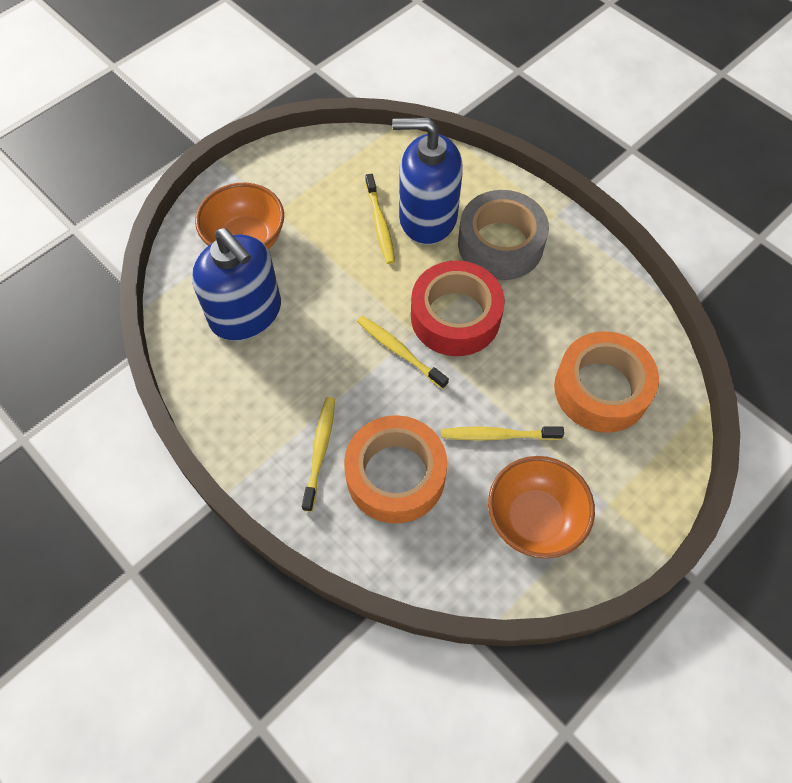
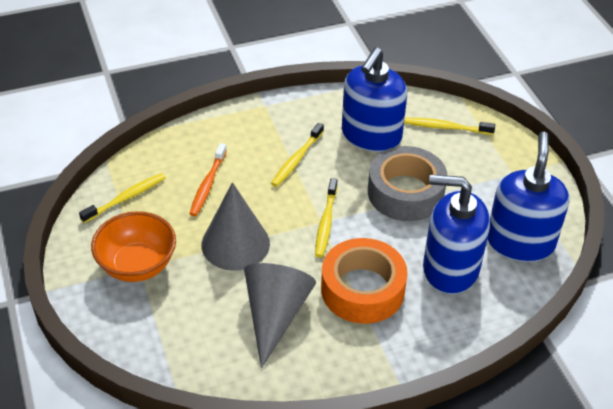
blue soap dispenser: 2 -> 3
grey cone: 0 -> 2
orange bowl: 2 -> 1
orange tape: 2 -> 1
orange toothbrush: 0 -> 1
red tape: 1 -> 0

